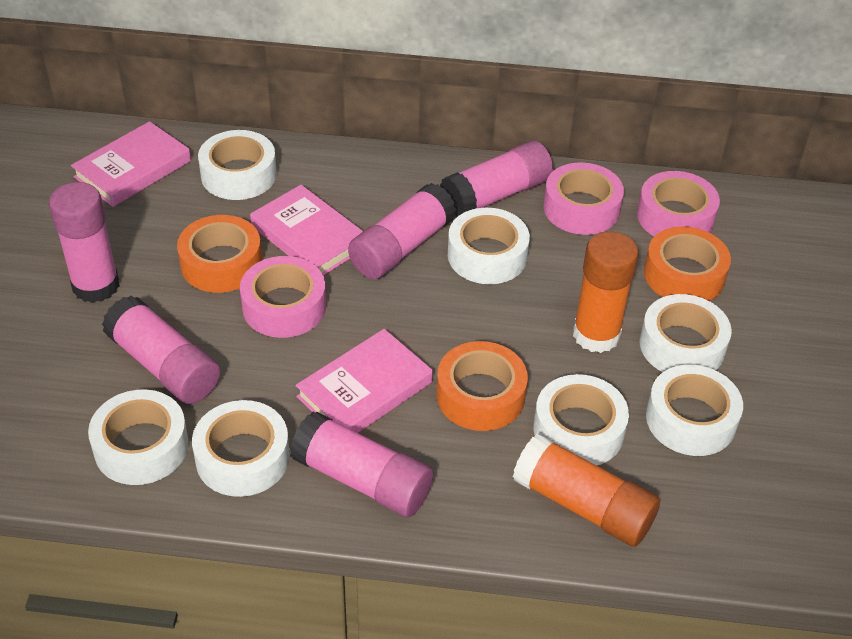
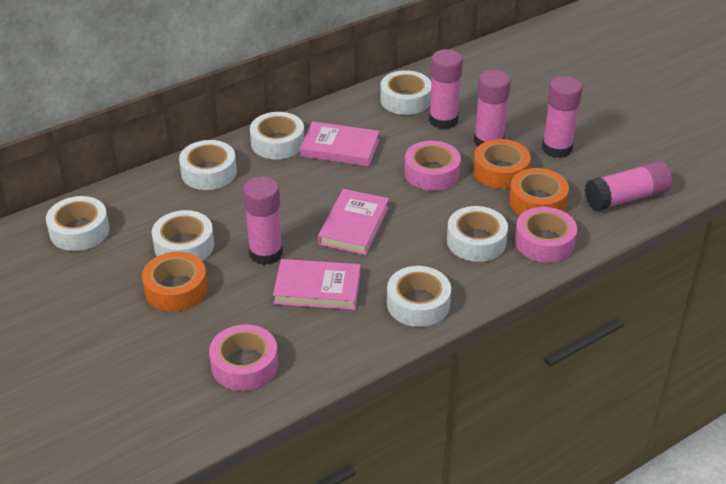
orange glue stick: 2 -> 0

